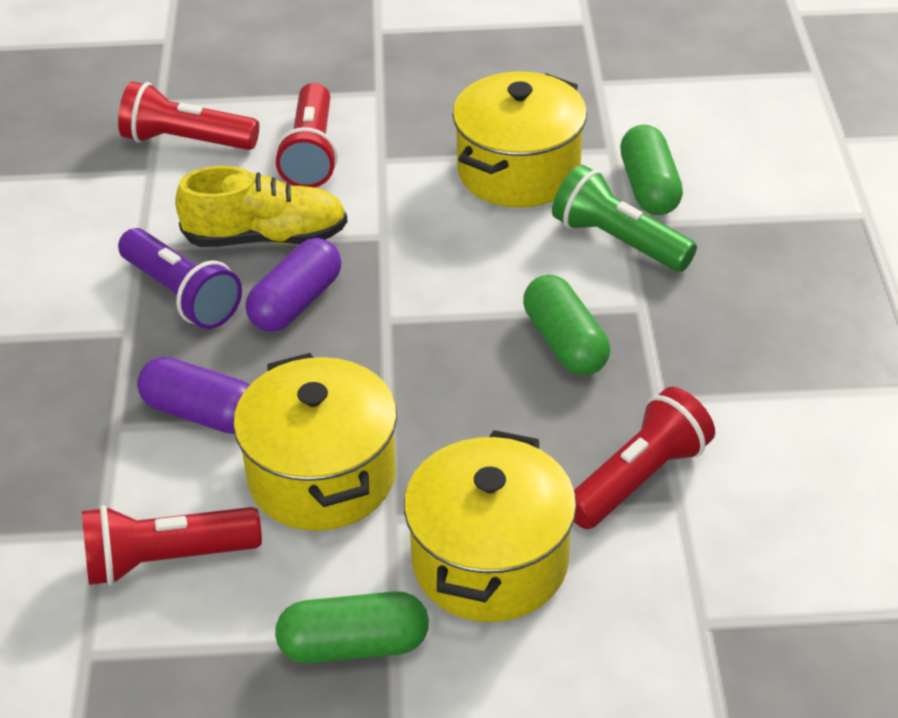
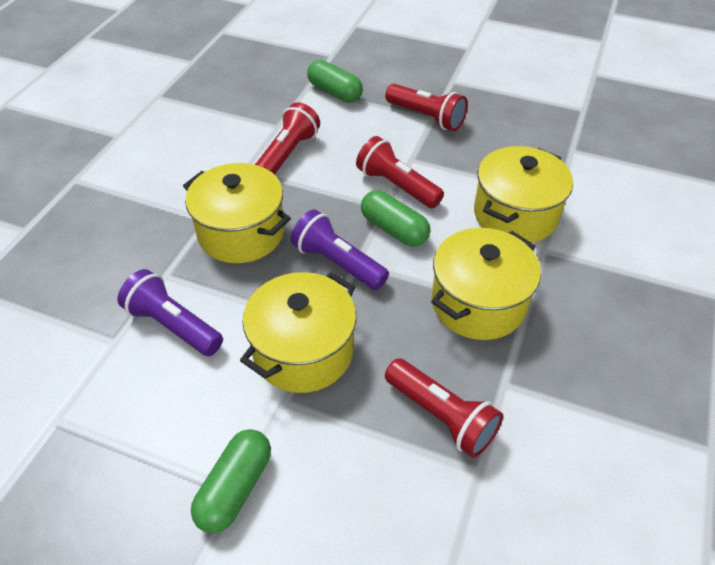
green flashlight: 1 -> 0
purple capsule: 2 -> 0
purple flashlight: 1 -> 2
yellow pot: 3 -> 4
yellow shoe: 1 -> 0

